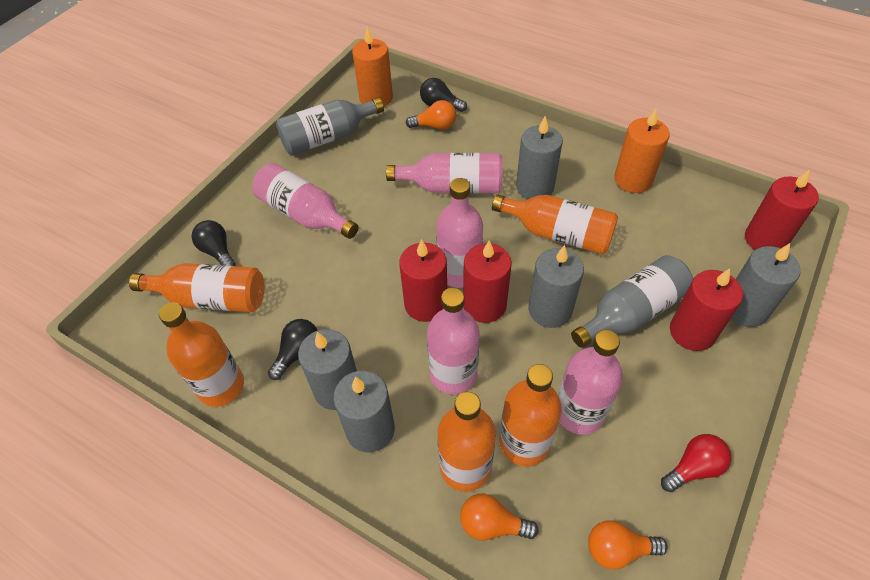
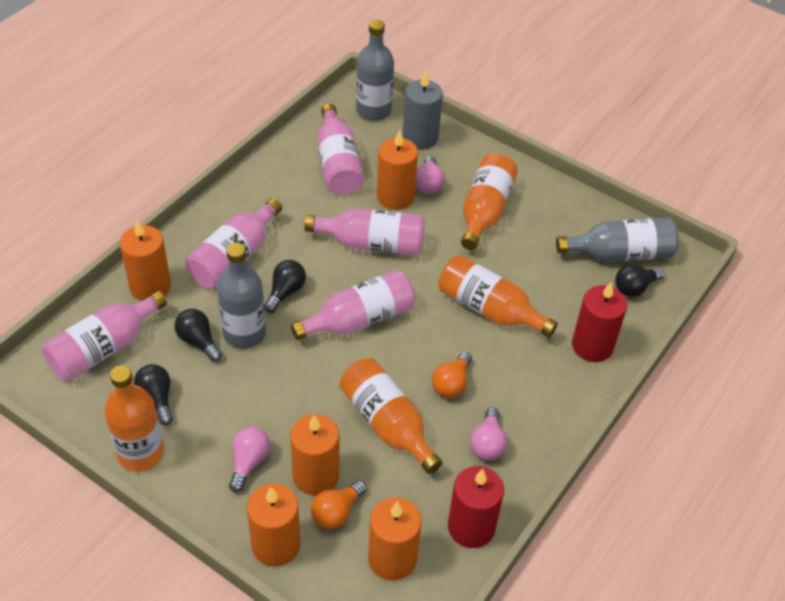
black light bulb: 3 -> 4
grey bottle: 2 -> 3
grey candle: 5 -> 1
orange bottle: 5 -> 4
orange candle: 2 -> 5
orange light bulb: 3 -> 2
pink light bulb: 0 -> 3
red candle: 4 -> 2
red light bulb: 1 -> 0

